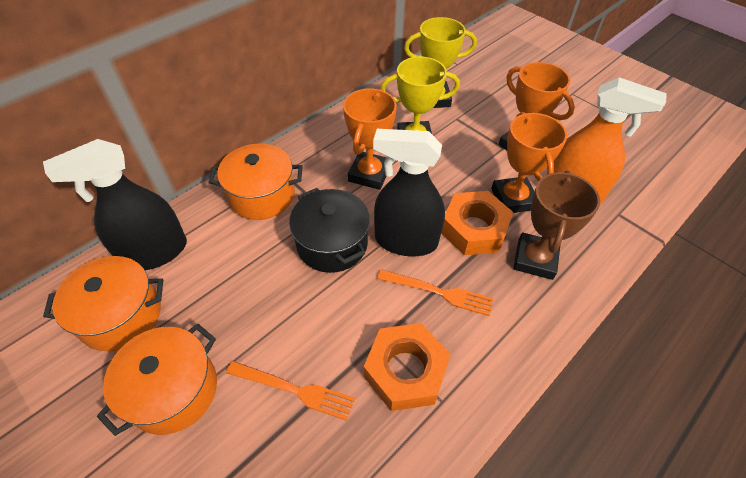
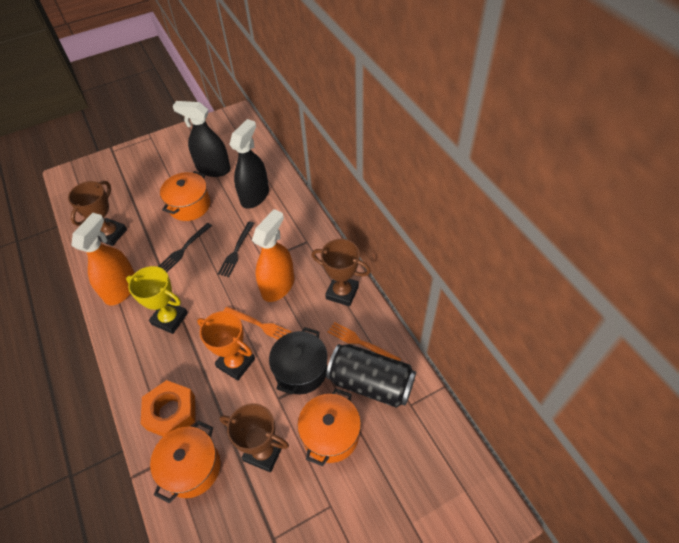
black can: 0 -> 1
black fork: 0 -> 2
brown trophy: 1 -> 3
orange nut: 2 -> 1
orange spray bottle: 1 -> 2
orange trophy: 3 -> 1
yellow trophy: 2 -> 1

